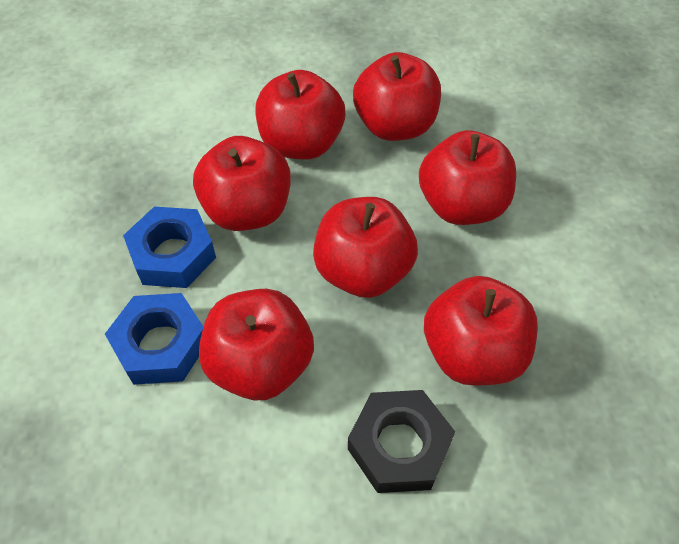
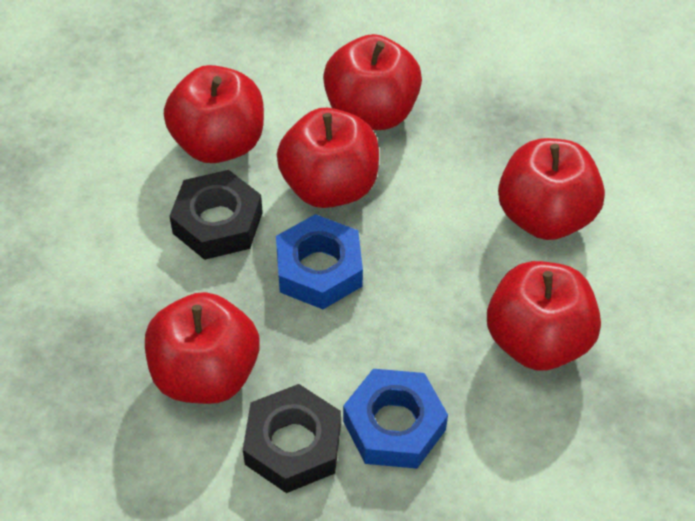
black nut: 1 -> 2
red apple: 7 -> 6

